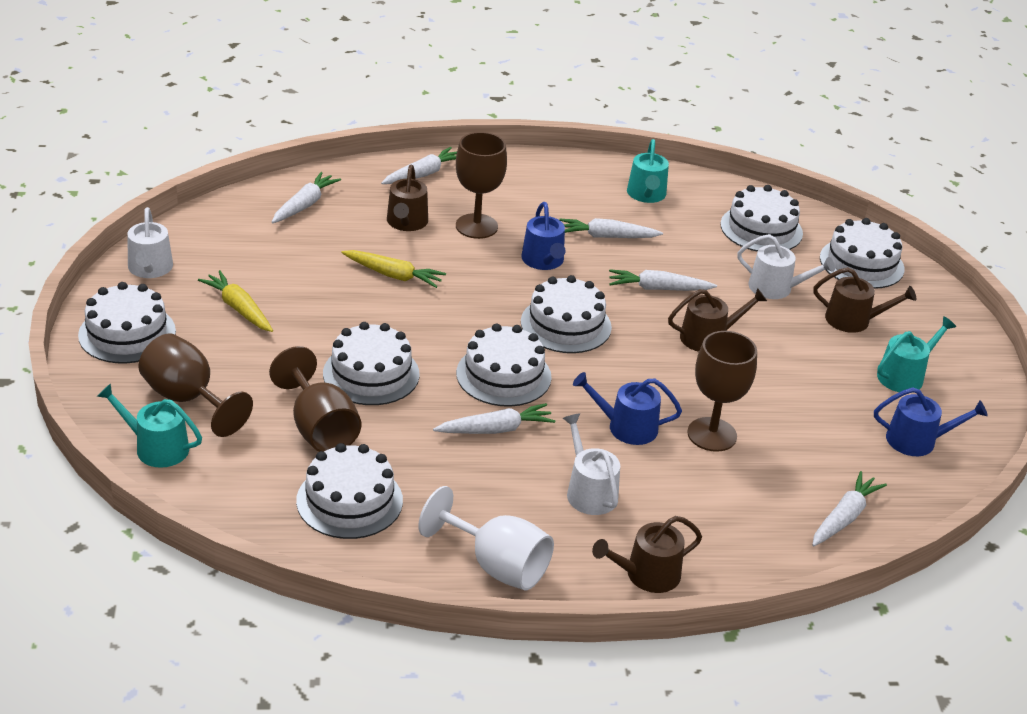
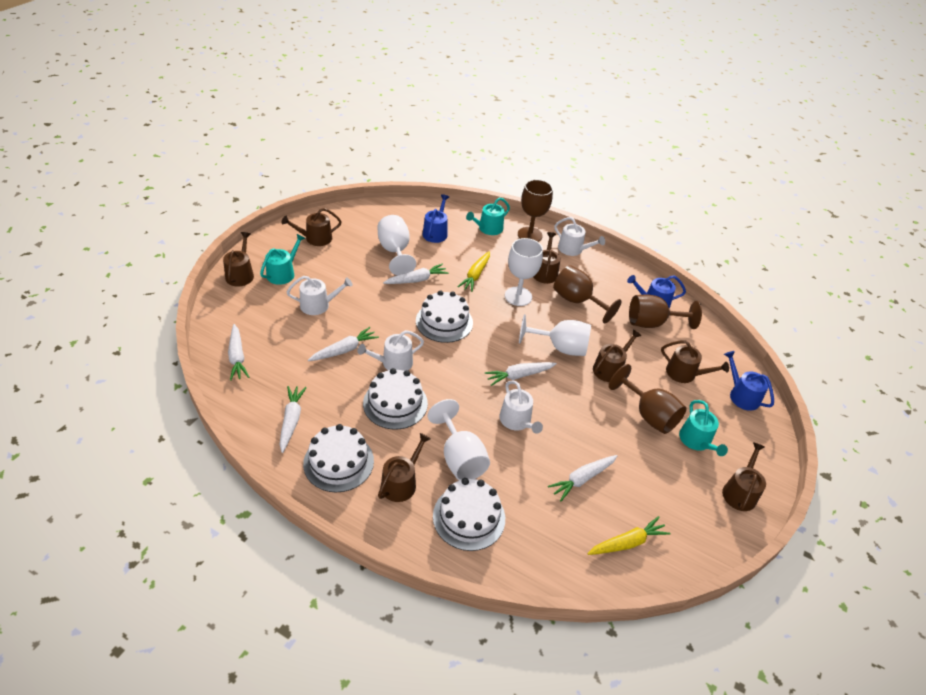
brown watering can: 4 -> 7
white cake: 7 -> 4
white goblet: 1 -> 4
white watering can: 3 -> 4

